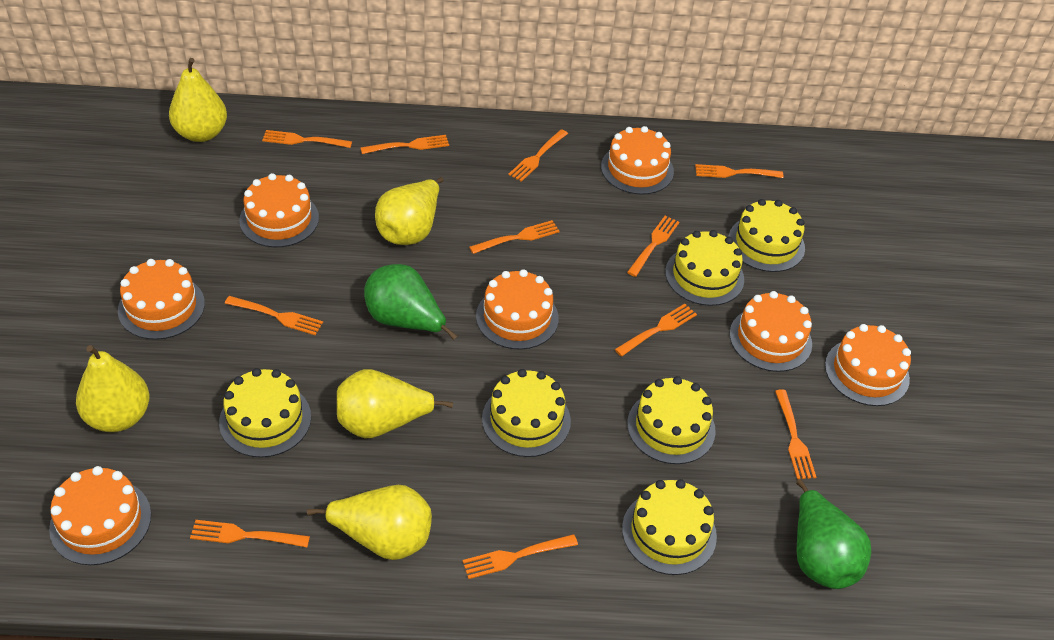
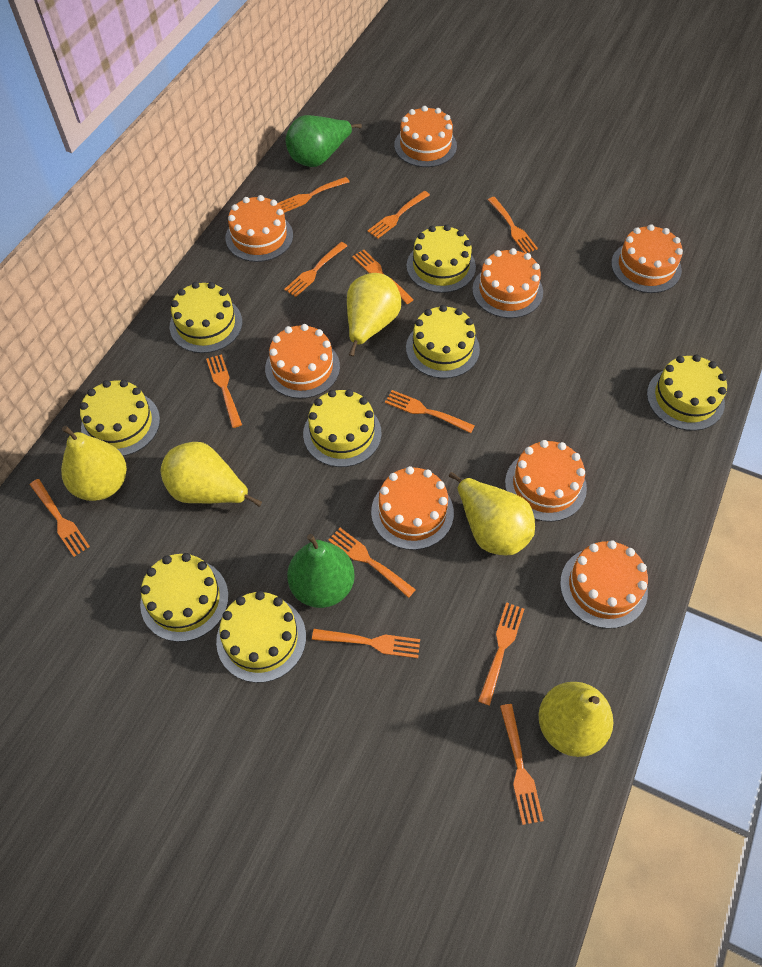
orange cake: 7 -> 8
orange fork: 11 -> 12
yellow cake: 6 -> 8

